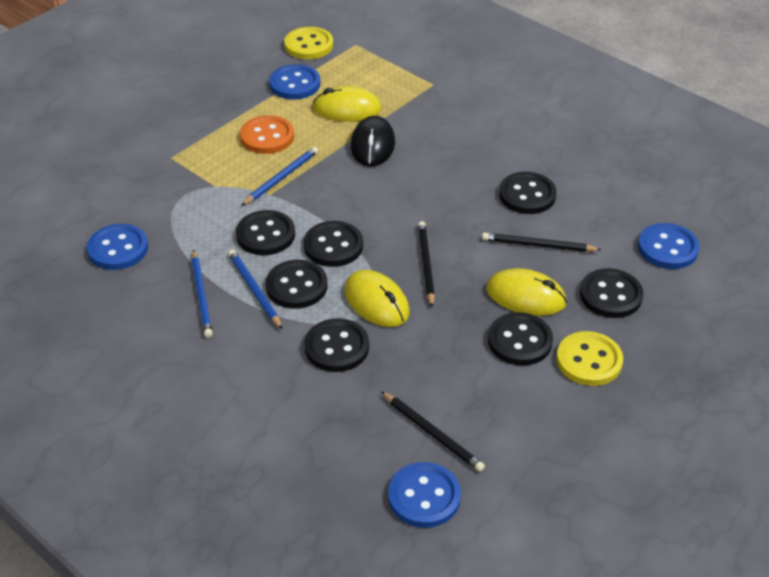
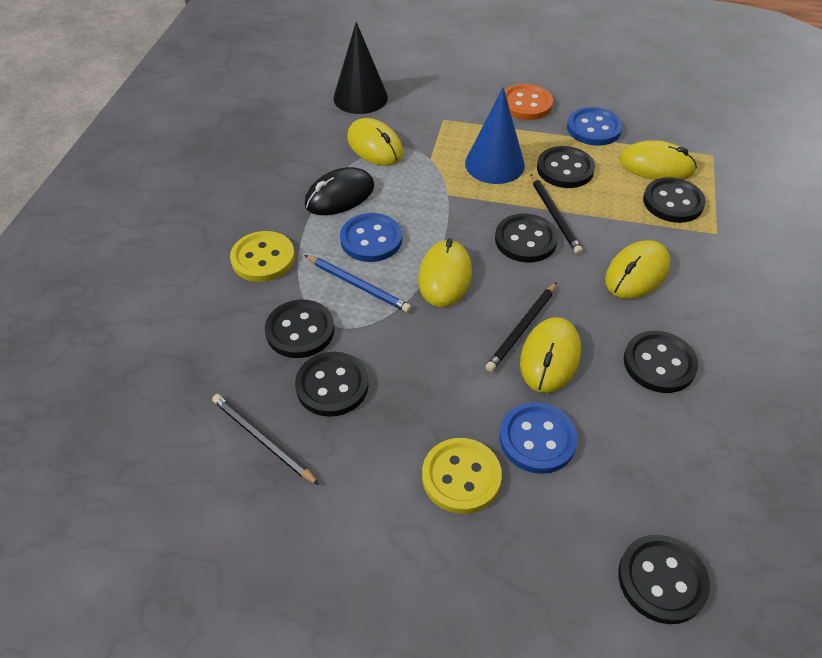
black cone: 0 -> 1
blue button: 4 -> 3
blue cone: 0 -> 1
blue pencil: 3 -> 1
yellow mouse: 3 -> 5

